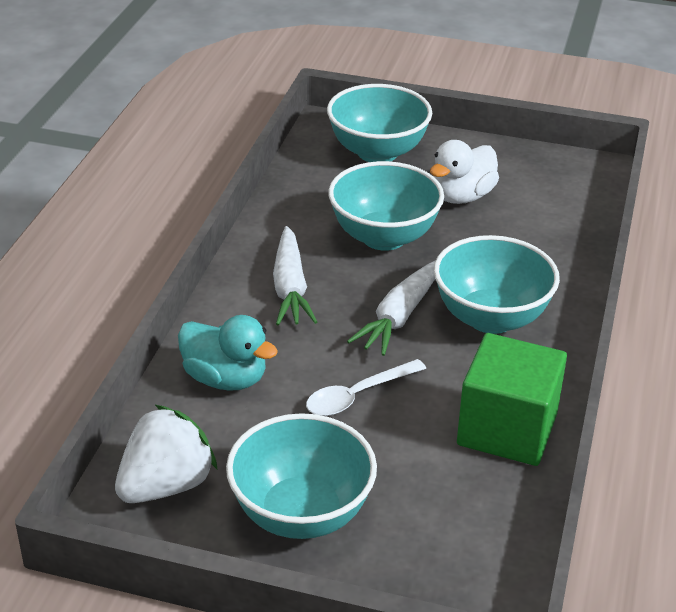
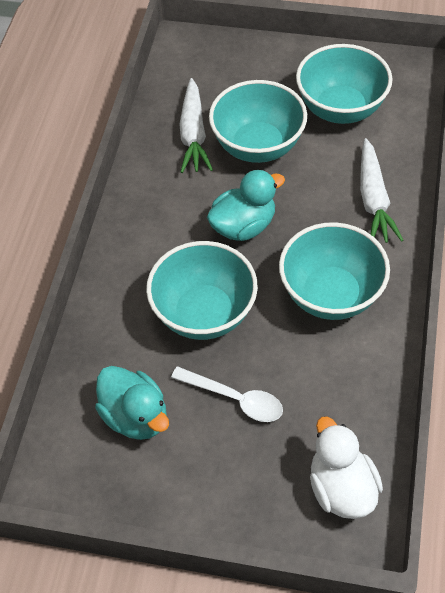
green cube: 1 -> 0
turquoise duck: 1 -> 2
white strawberry: 1 -> 0

